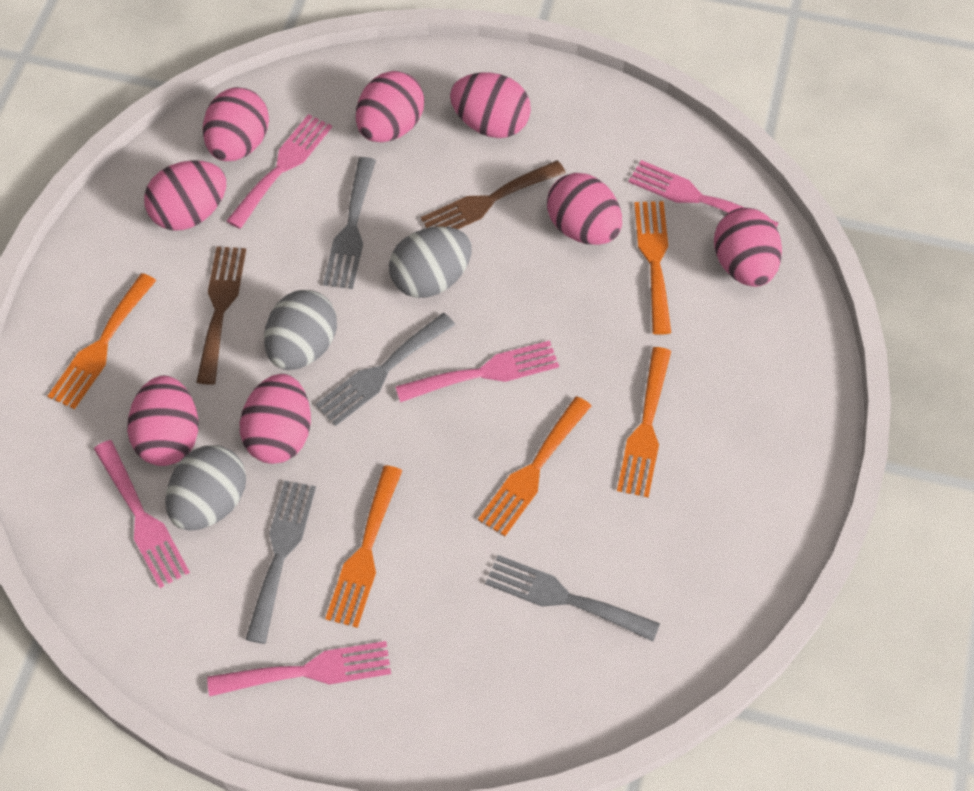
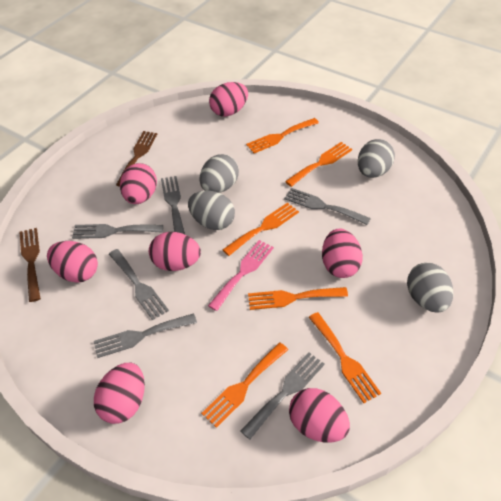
grey egg: 3 -> 4
grey fork: 4 -> 6
orange fork: 5 -> 6
pink egg: 8 -> 7
pink fork: 5 -> 1

